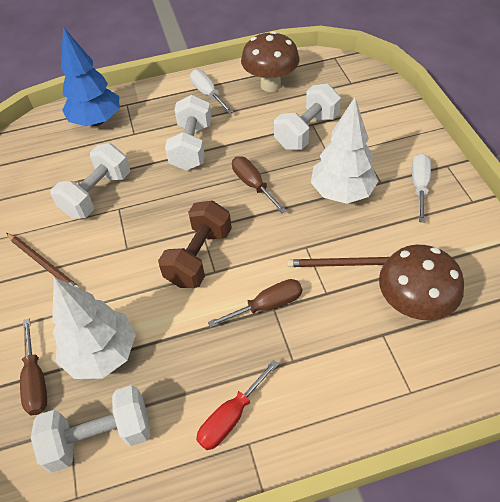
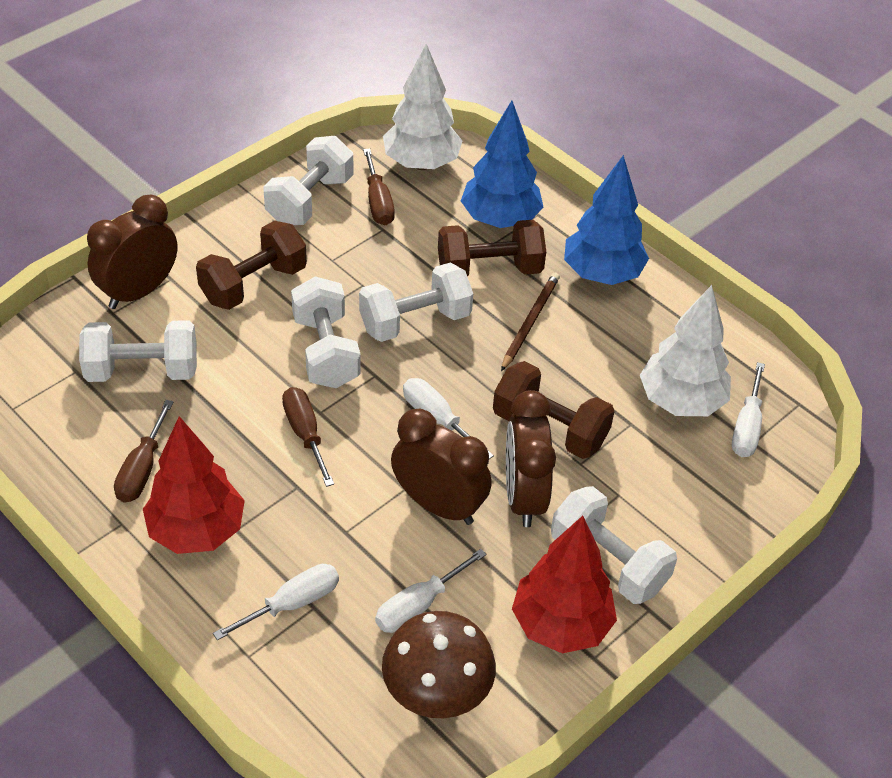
blue tree: 1 -> 2
brown clock: 0 -> 3
brown dumbbell: 1 -> 3
brown mushroom: 2 -> 1
brown pencil: 2 -> 1
red screwdriver: 1 -> 0
red tree: 0 -> 2
white dumbbell: 4 -> 5
white screwdriver: 2 -> 4

